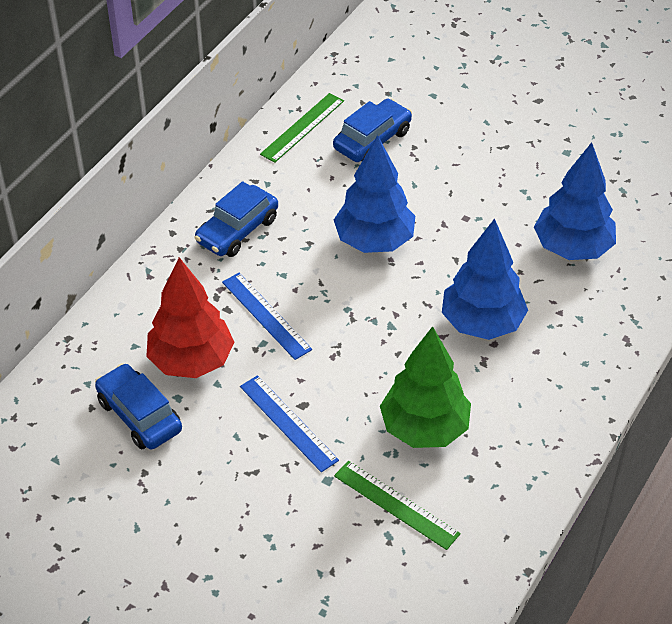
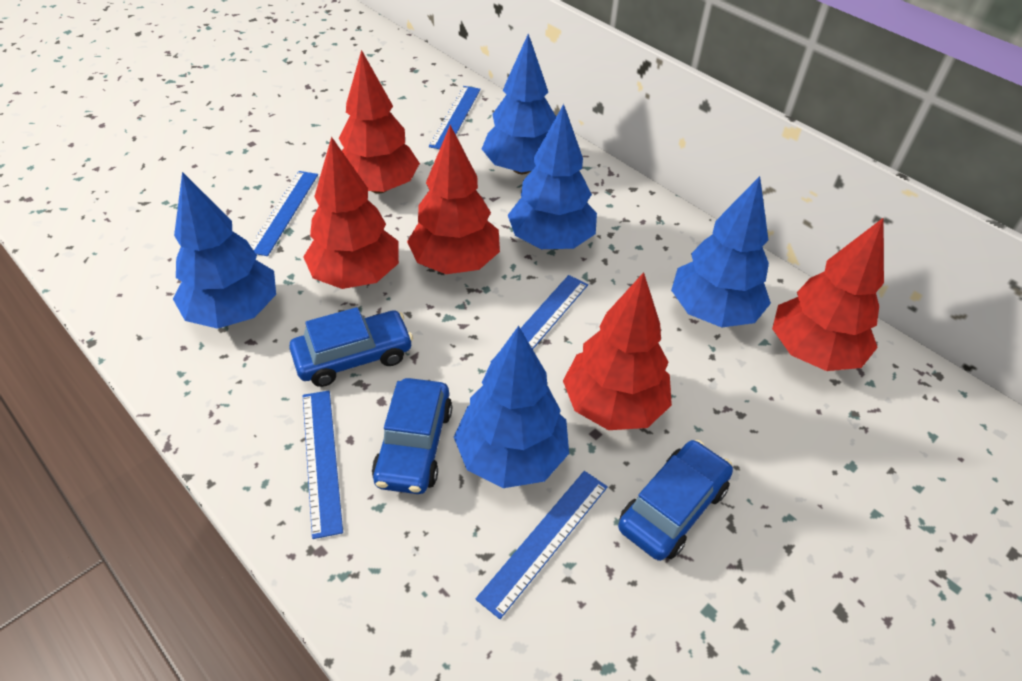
blue ruler: 2 -> 5
blue tree: 3 -> 5
green ruler: 2 -> 0
green tree: 1 -> 0
red tree: 1 -> 5

